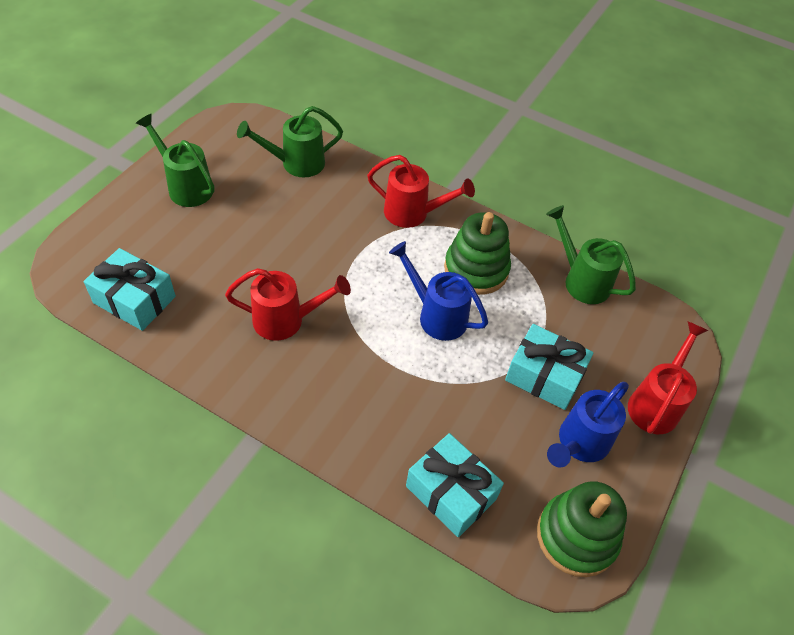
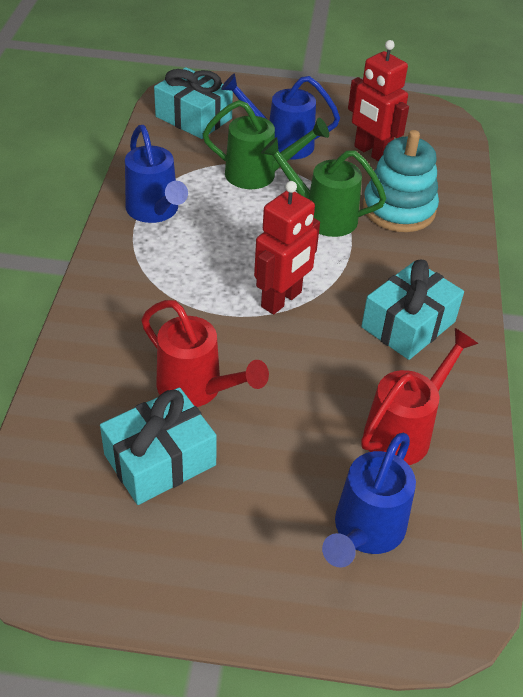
blue watering can: 2 -> 3
green stacking toy: 2 -> 0
green watering can: 3 -> 2
red robot: 0 -> 2
red watering can: 3 -> 2
turquoise stacking toy: 0 -> 1

